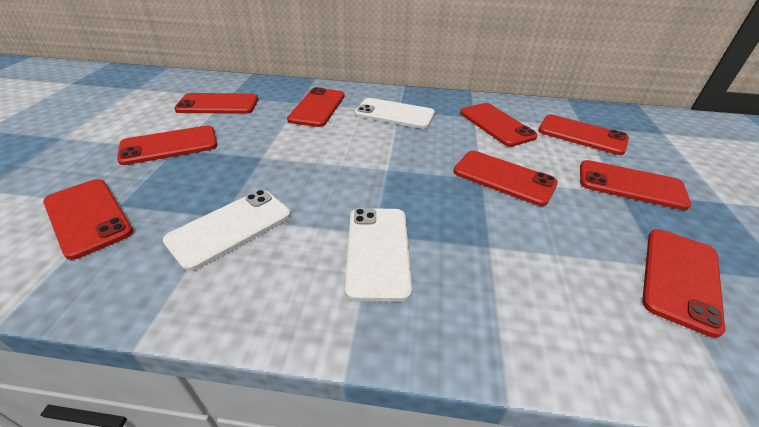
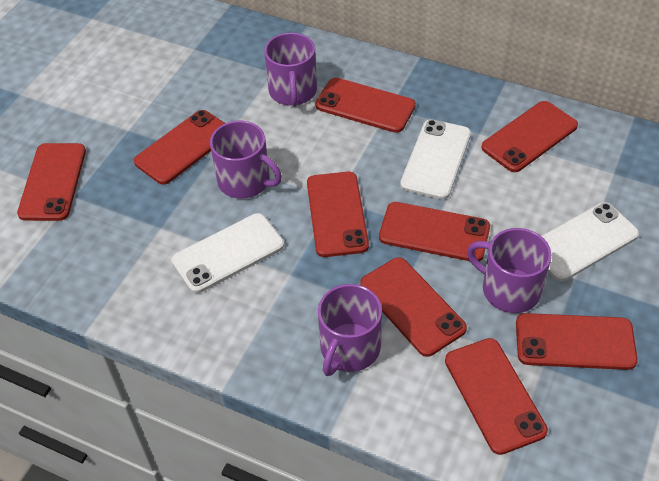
purple mug: 0 -> 4

